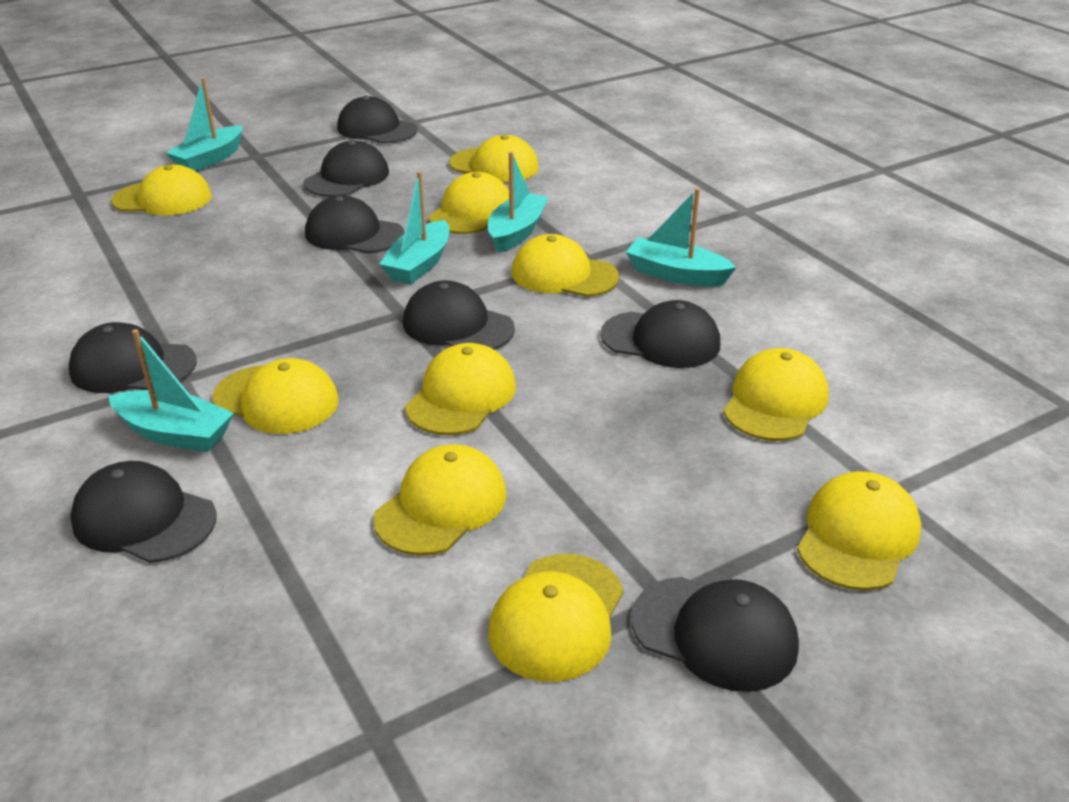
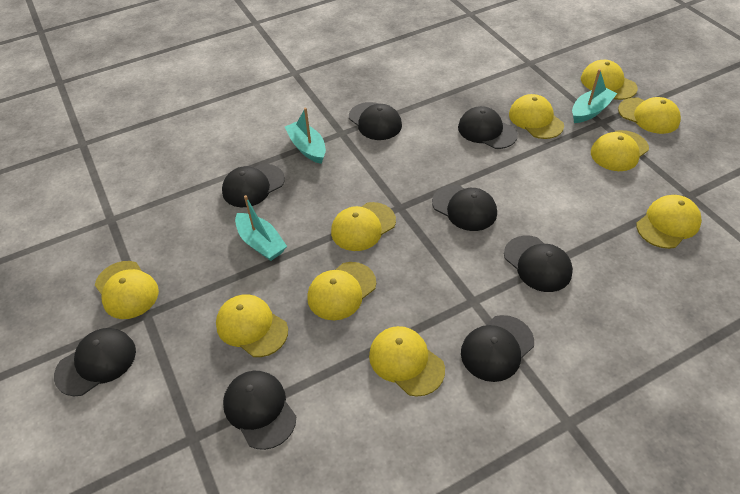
turquoise boat: 5 -> 3

